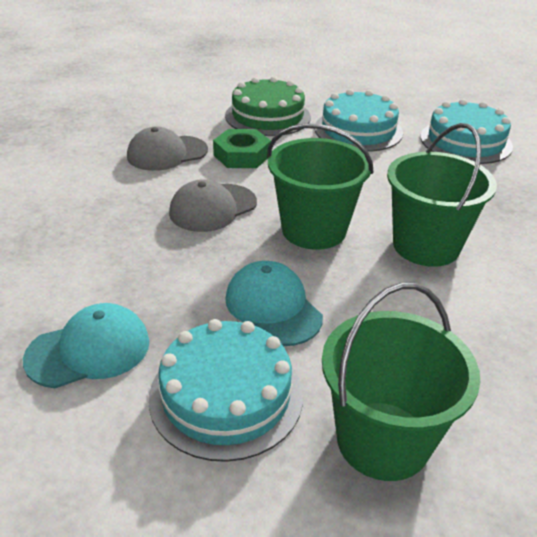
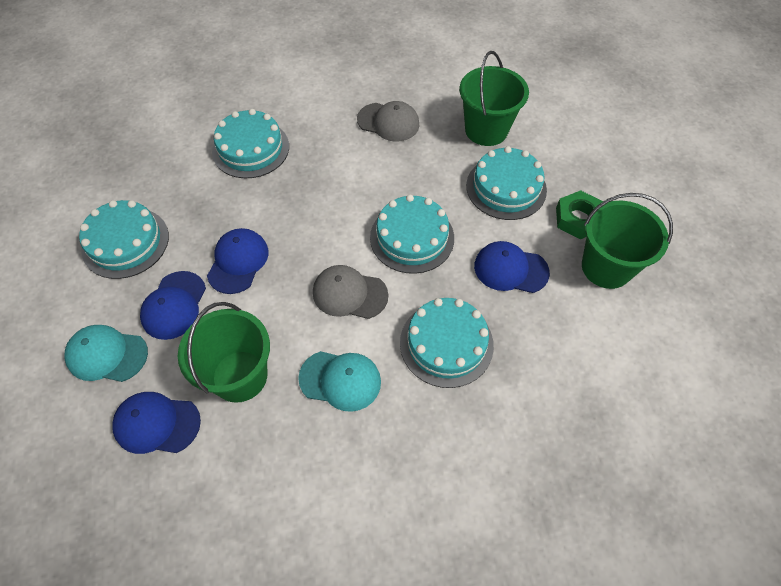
blue cap: 0 -> 4
green cake: 1 -> 0
turquoise cake: 3 -> 5

